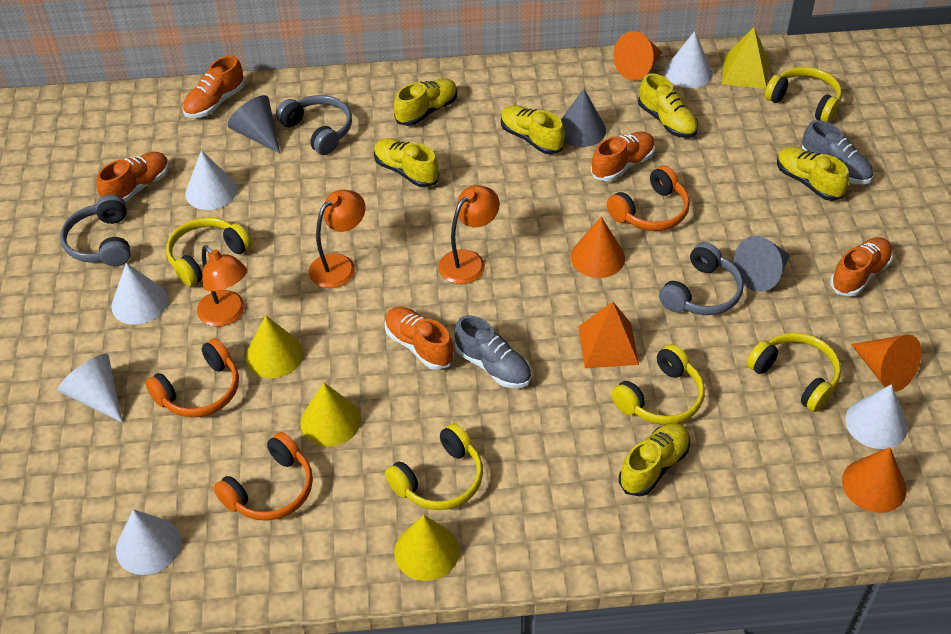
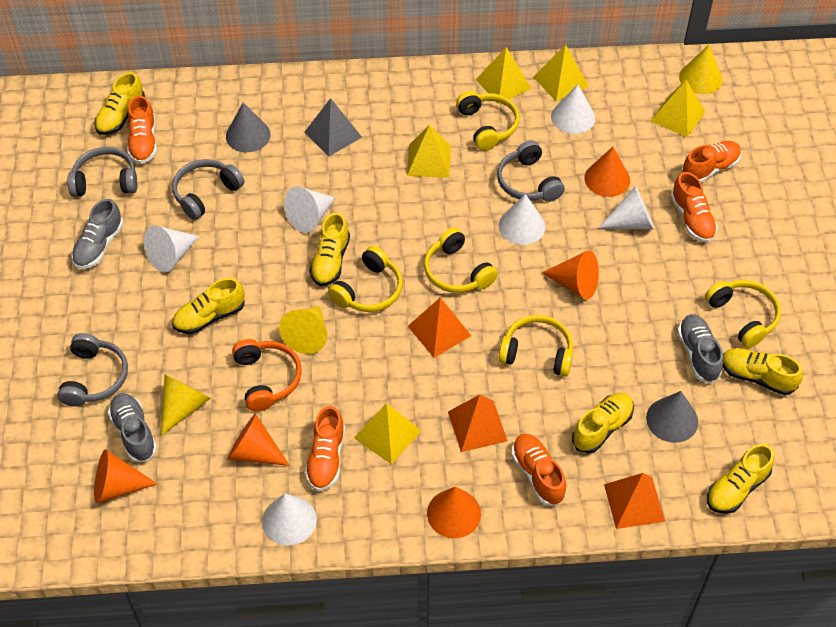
grey cone: 3 -> 2
grey headphones: 3 -> 4
grey pyramid: 0 -> 1
grey shoe: 2 -> 3
orange cone: 4 -> 5
orange headphones: 3 -> 1
orange lamp: 3 -> 0
orange pyramid: 1 -> 3
yellow pyramid: 1 -> 5

